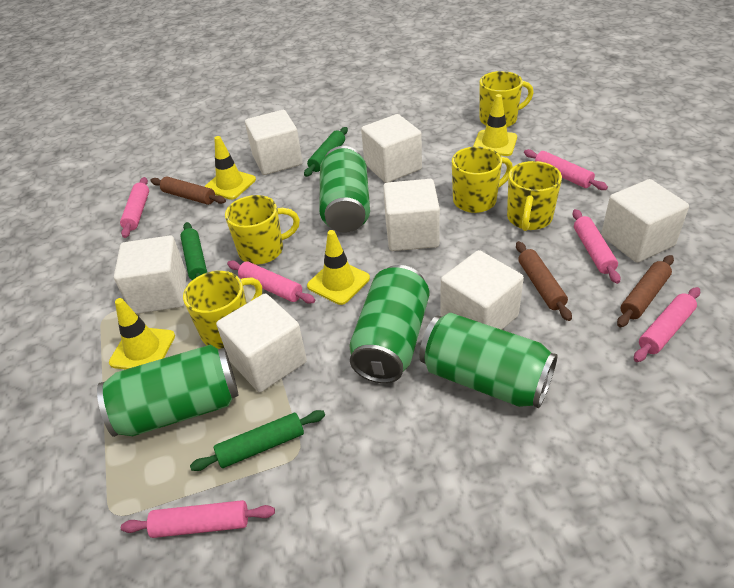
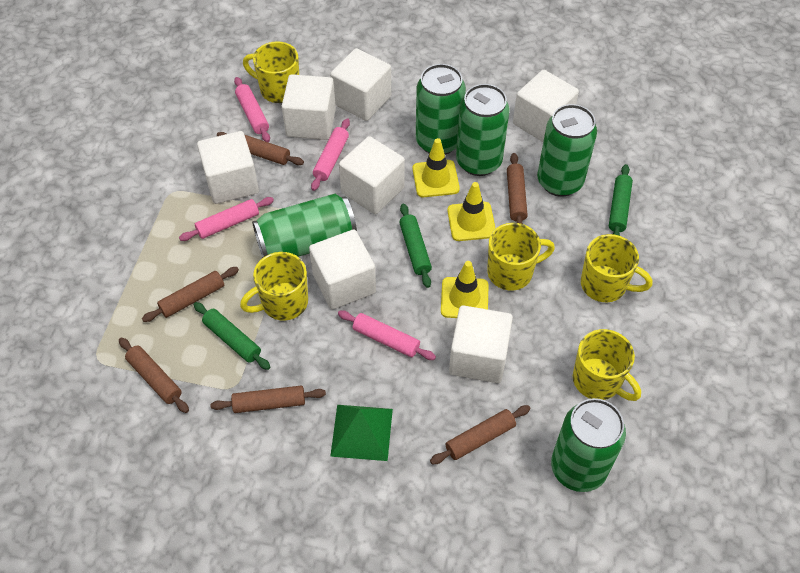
brown rolling pin: 3 -> 6
green can: 4 -> 5
green pyramid: 0 -> 1
pink rolling pin: 6 -> 4
yellow traffic cone: 4 -> 3

